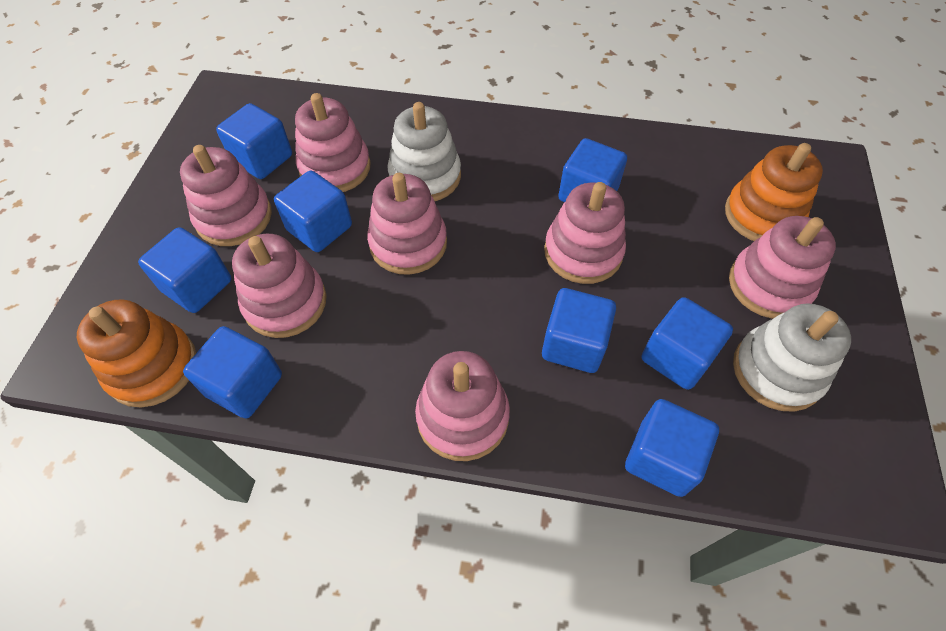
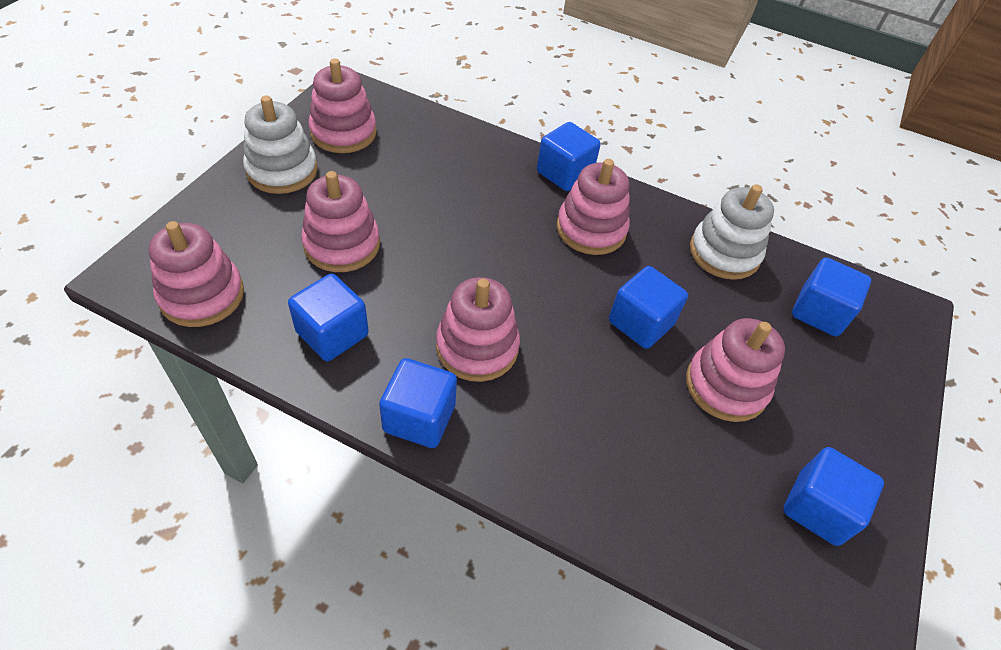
blue cube: 8 -> 6
orange stacking toy: 2 -> 0
pink stacking toy: 7 -> 6

